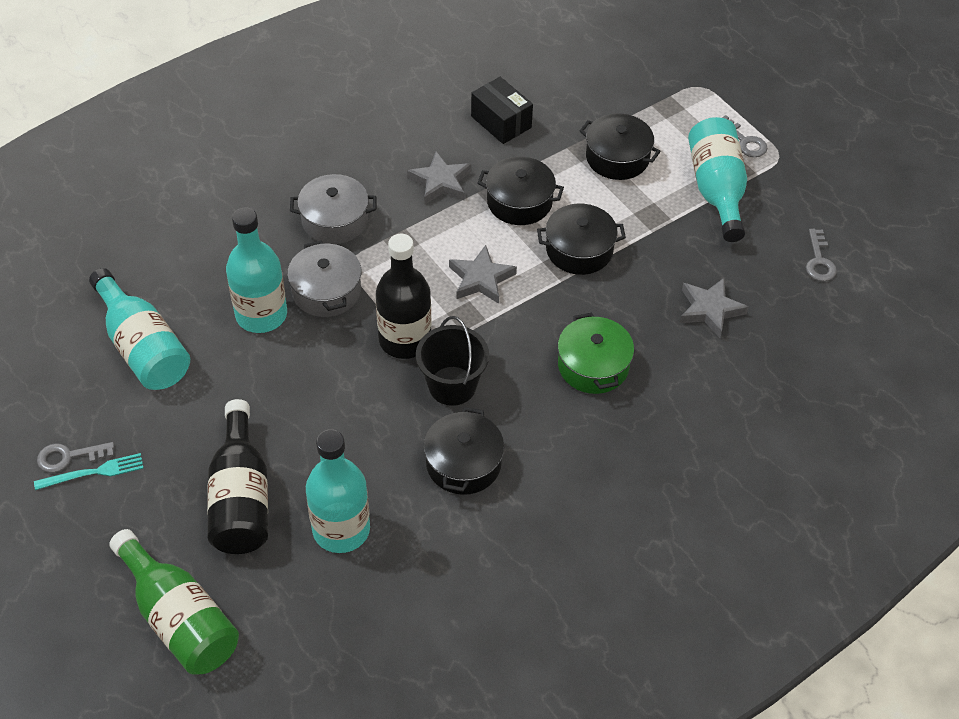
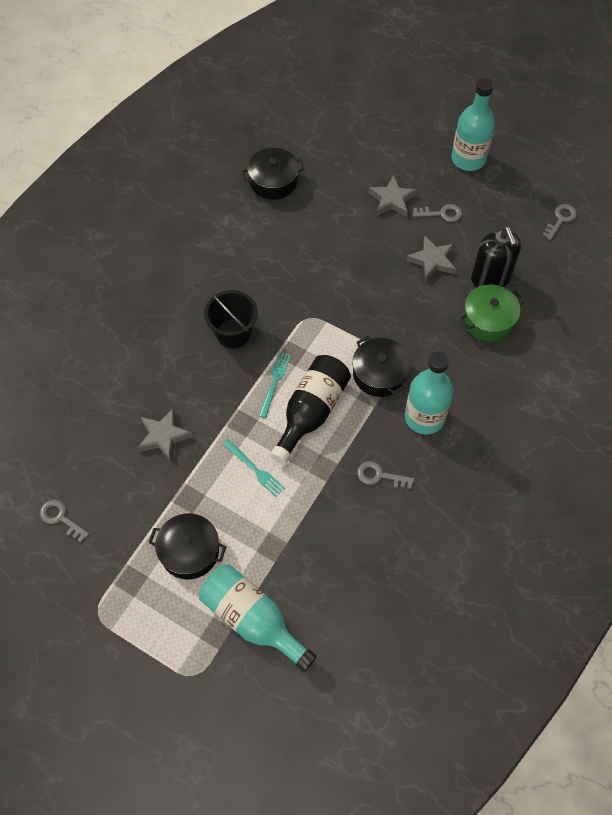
black bottle: 2 -> 1
black box: 1 -> 0
black pot: 4 -> 3
black soap dispenser: 0 -> 1
green bottle: 1 -> 0
grey key: 3 -> 4
grey pot: 2 -> 0
turquoise bottle: 4 -> 3
turquoise fork: 1 -> 2

